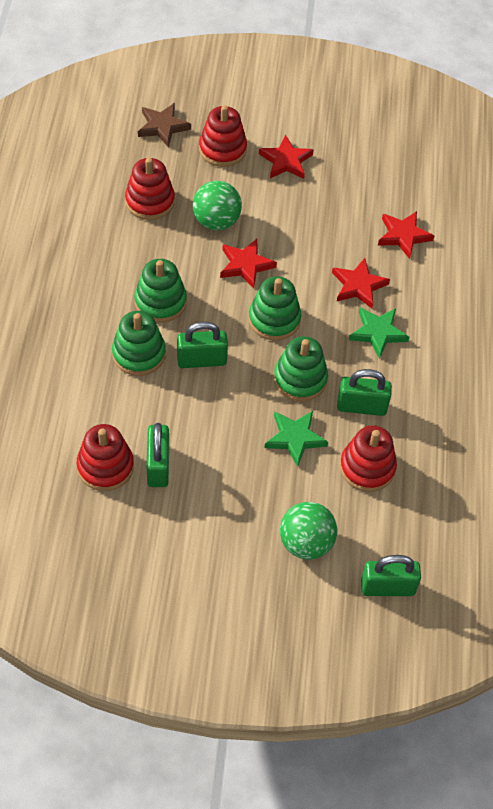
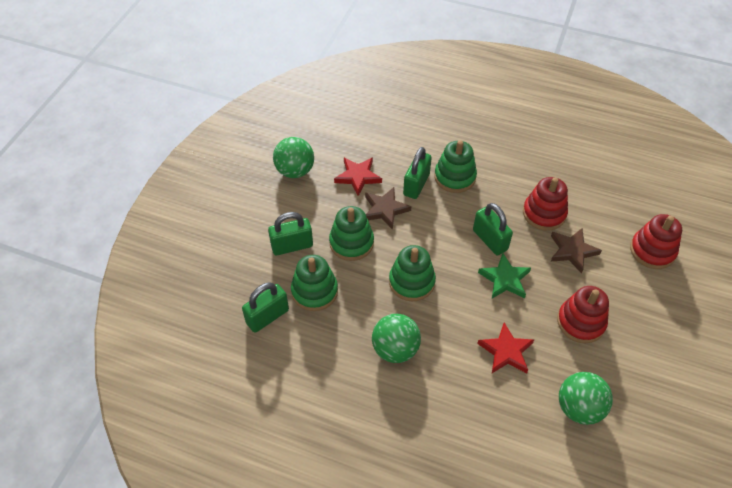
brown star: 1 -> 2
green ball: 2 -> 3
green star: 2 -> 1
red stacking toy: 4 -> 3
red star: 4 -> 2

